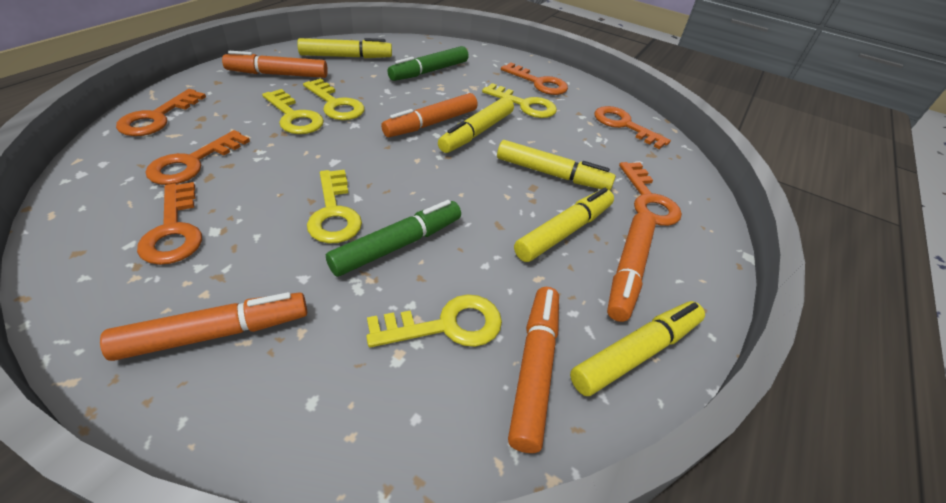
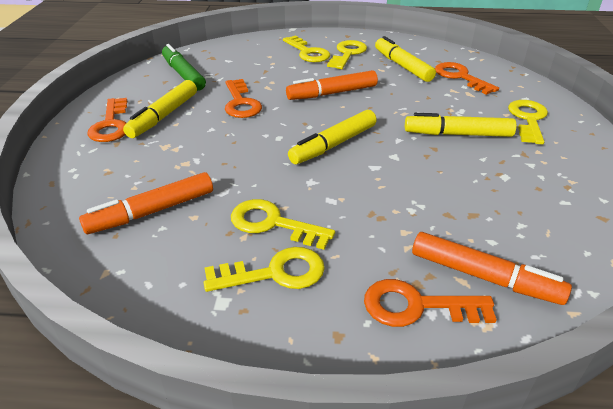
green marker: 2 -> 1
orange key: 6 -> 4
orange marker: 5 -> 3
yellow marker: 5 -> 4

